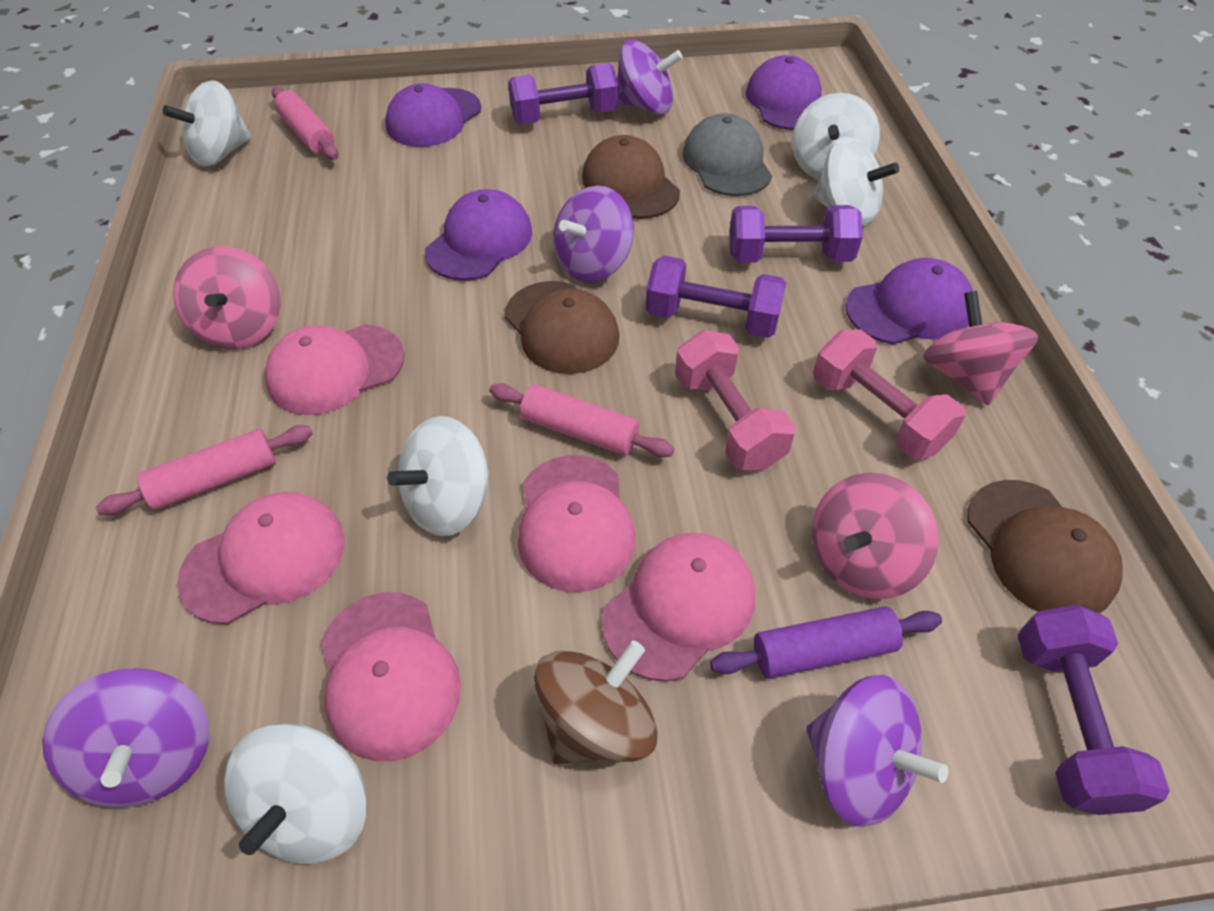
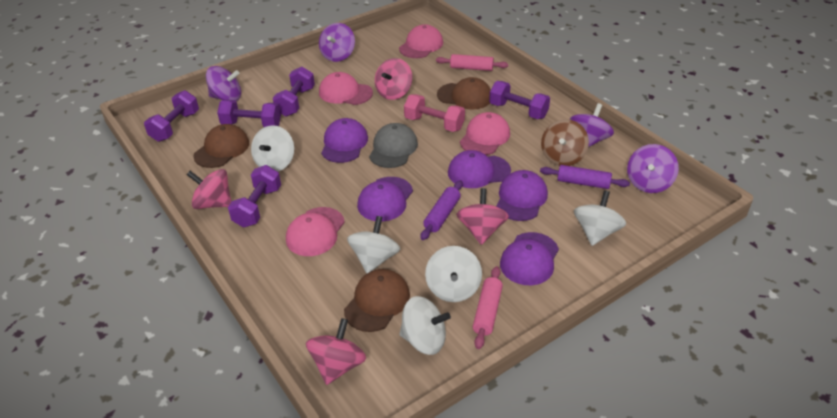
pink cap: 5 -> 4
pink dumbbell: 2 -> 1
pink rolling pin: 3 -> 2
pink spinning top: 3 -> 4
purple cap: 4 -> 5
purple dumbbell: 4 -> 5
purple rolling pin: 1 -> 2

